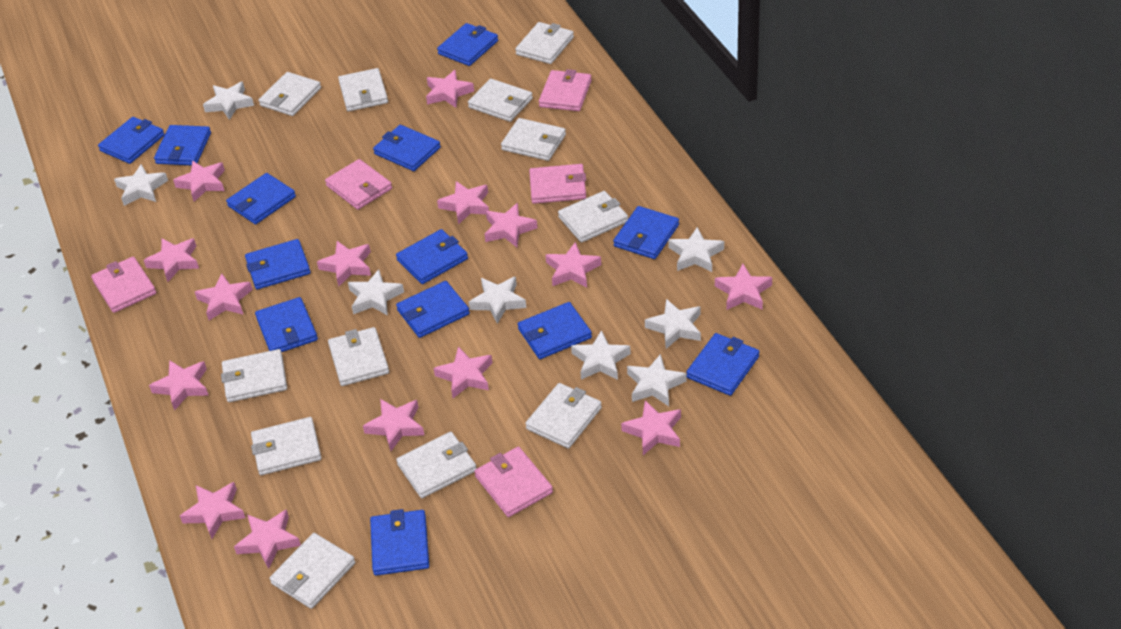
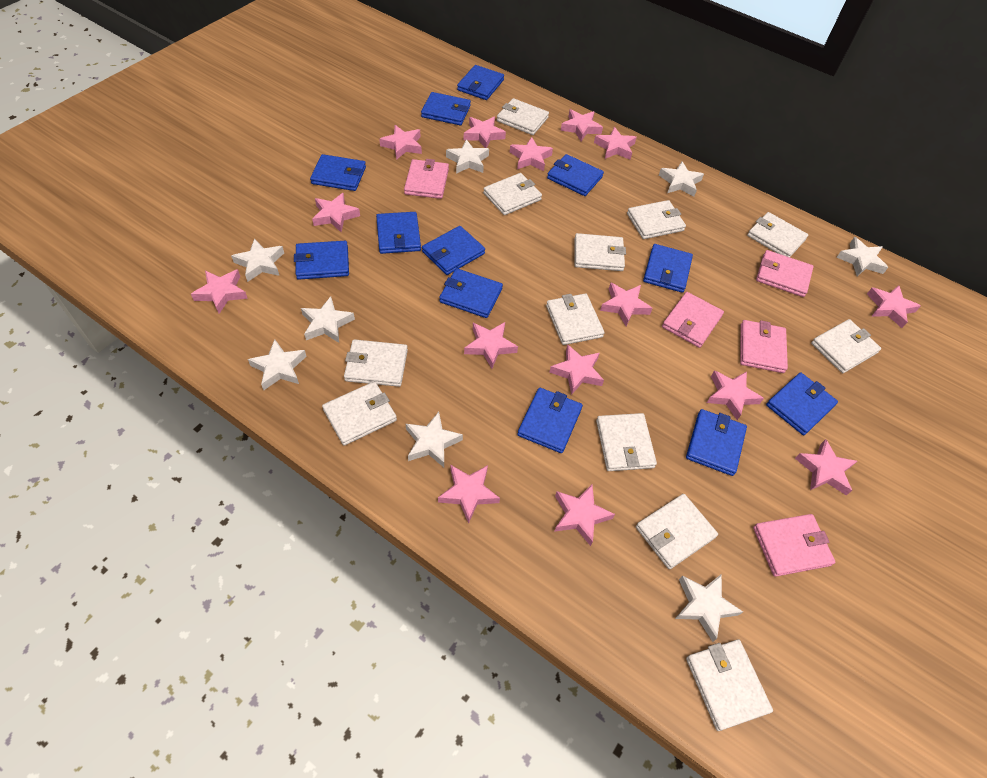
blue wallet: 13 -> 12

